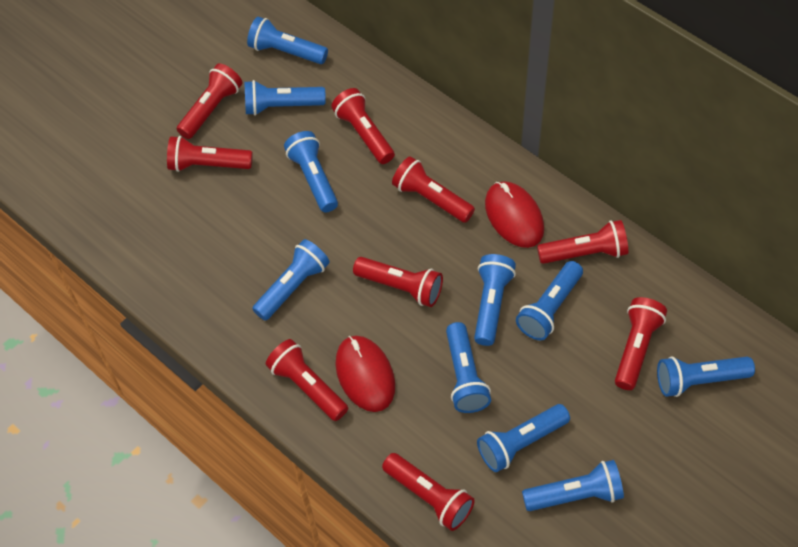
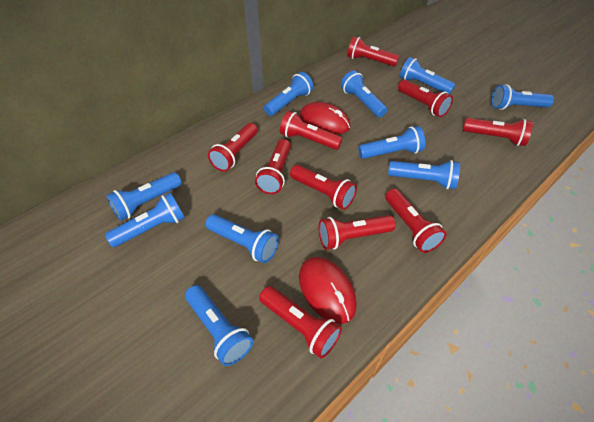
red flashlight: 9 -> 10

